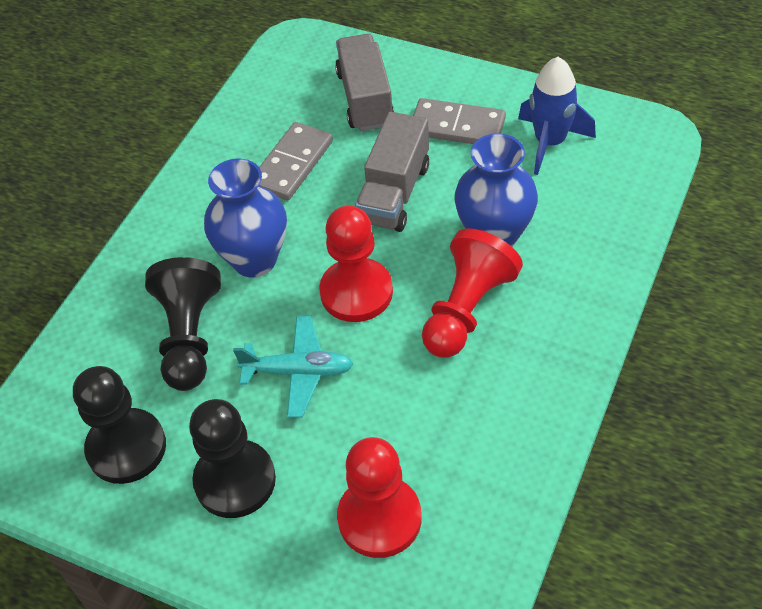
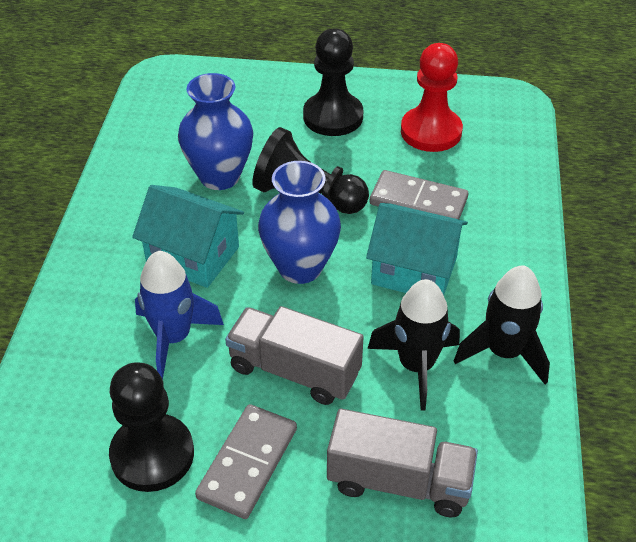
black rocket: 0 -> 2
red pawn: 3 -> 1
turquoise house: 0 -> 2
turquoise plane: 1 -> 0

